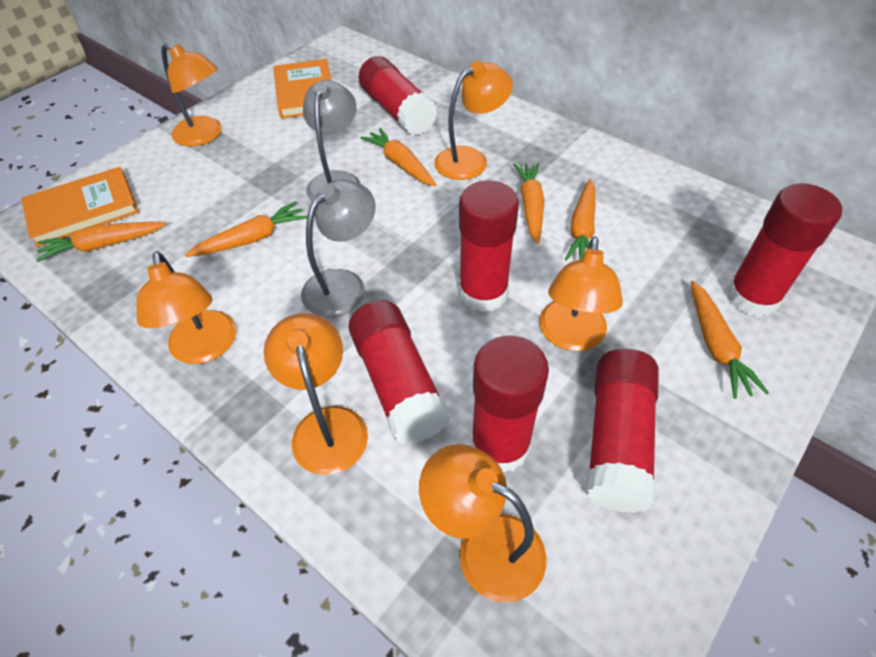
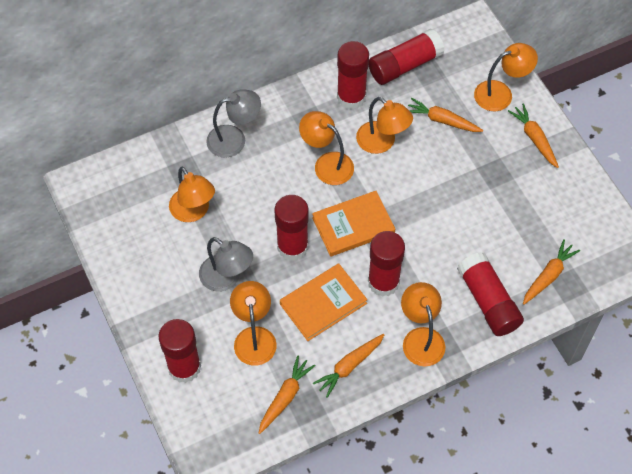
orange carrot: 6 -> 5

